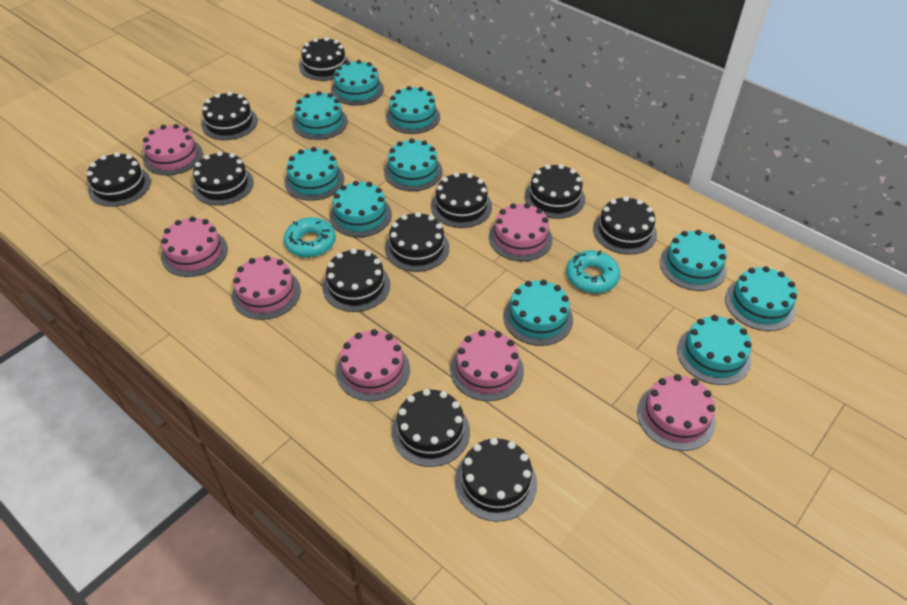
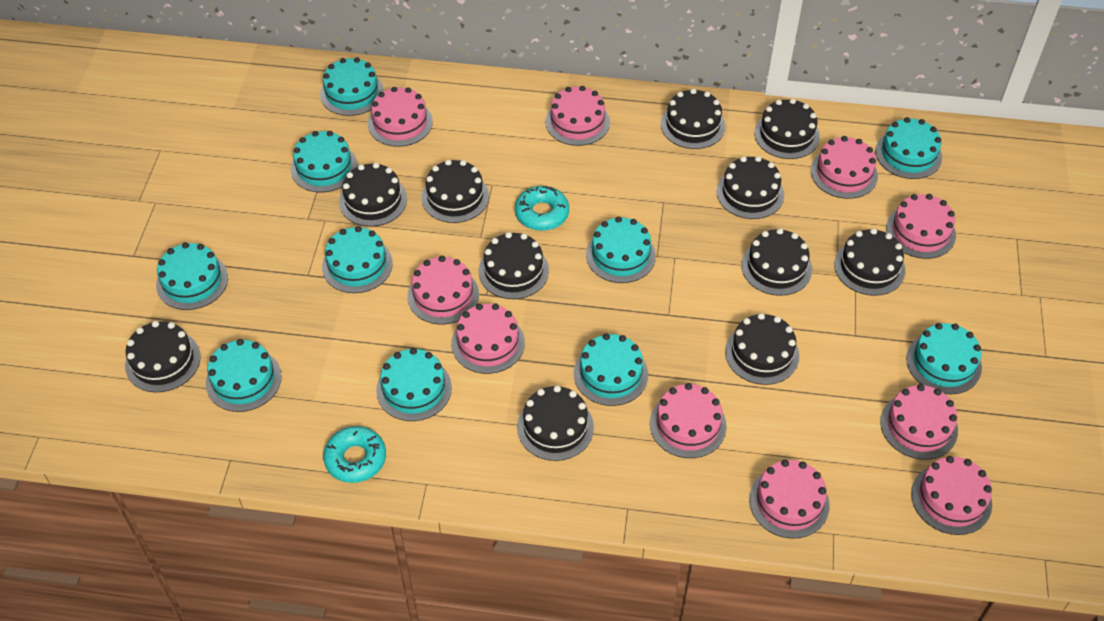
pink cake: 7 -> 10

